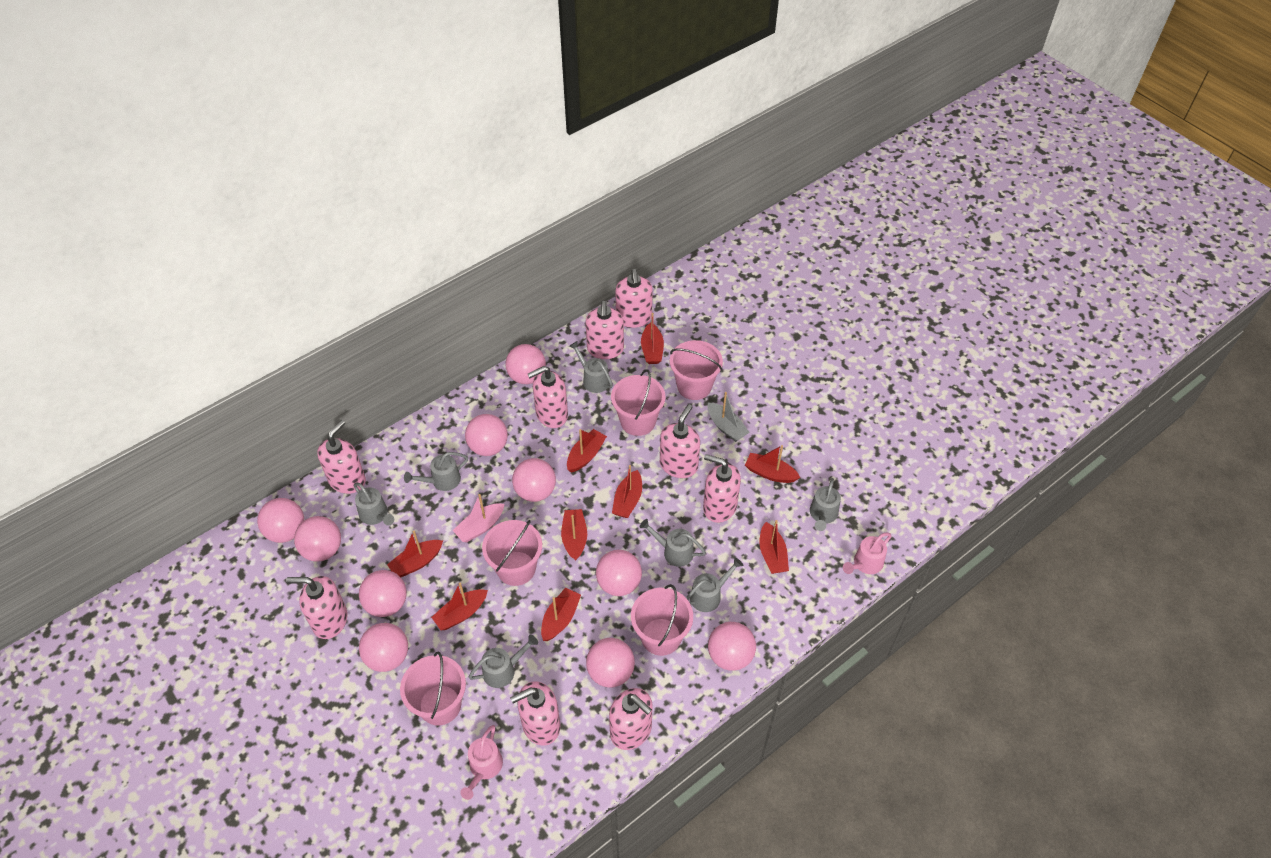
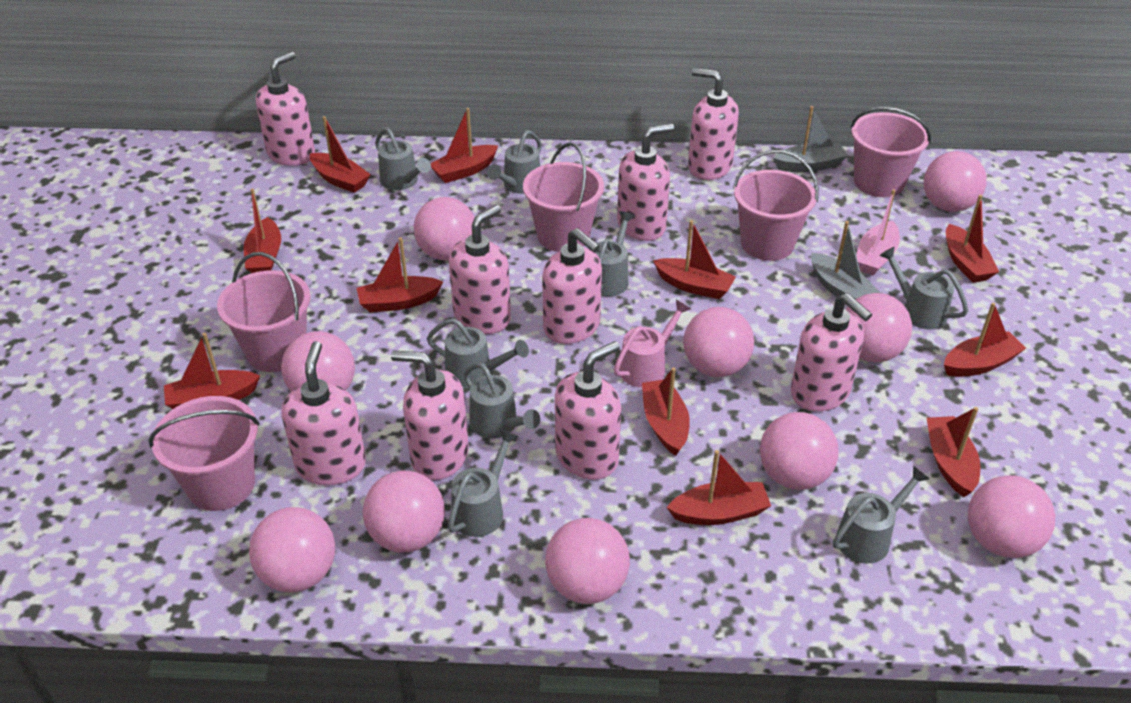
grey boat: 1 -> 2
grey watering can: 7 -> 8
pink watering can: 2 -> 1
red boat: 9 -> 11

